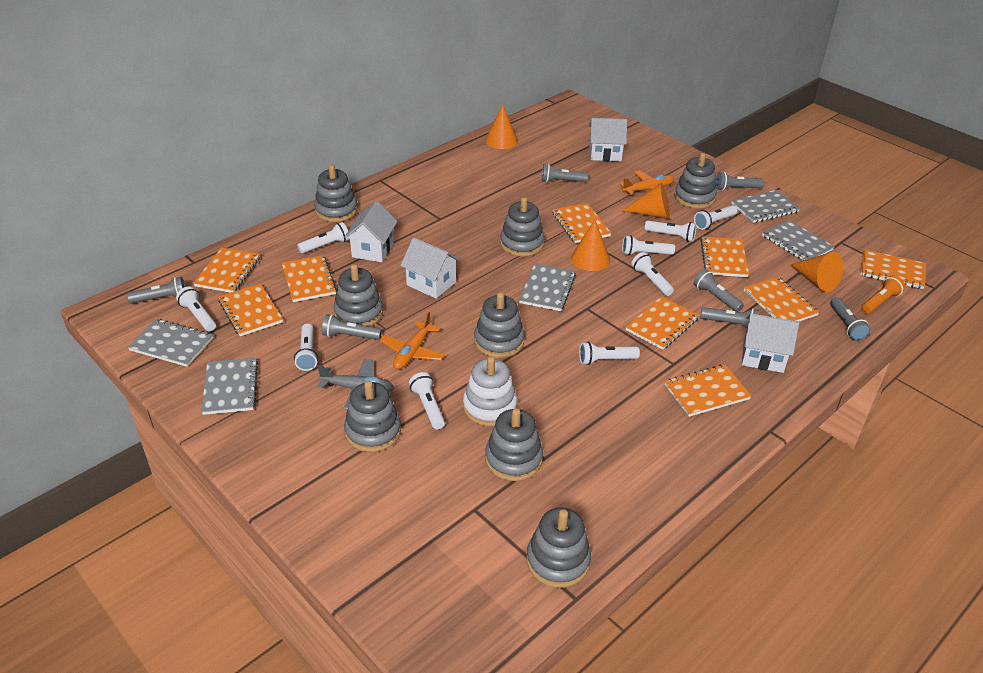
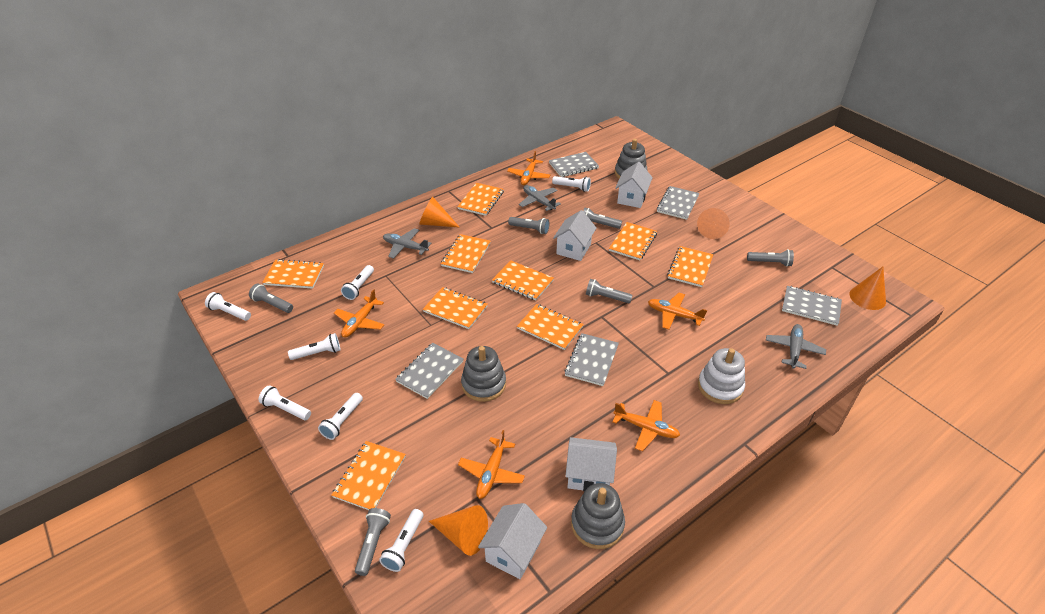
grey flashlight: 7 -> 6
grey plane: 1 -> 3
grey stacking toy: 8 -> 3
orange flashlight: 1 -> 0
orange plane: 2 -> 5
white flashlight: 9 -> 7

